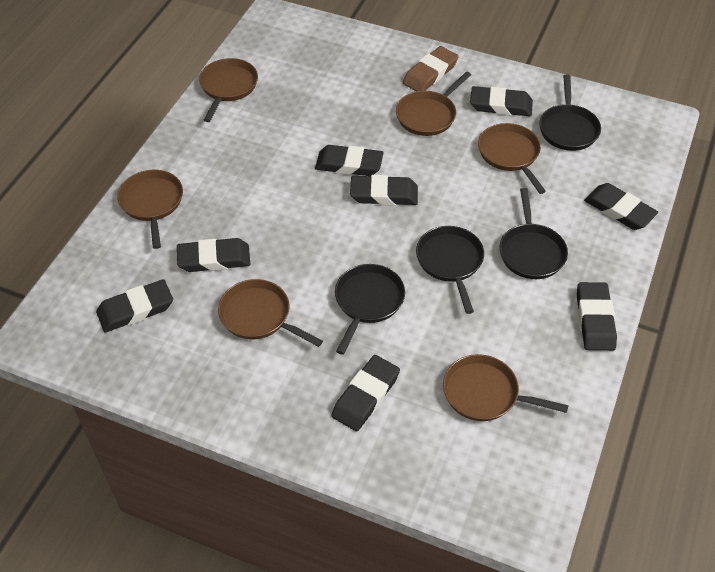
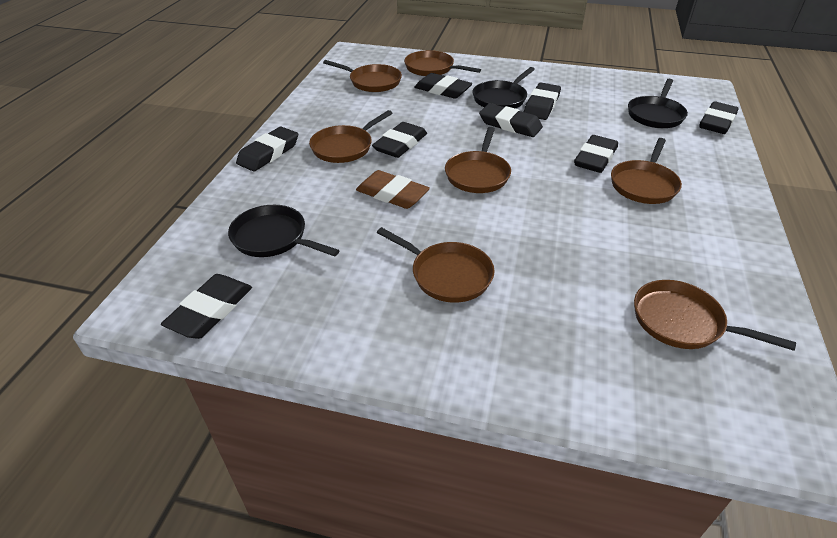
black pan: 4 -> 3
brown pan: 6 -> 7

